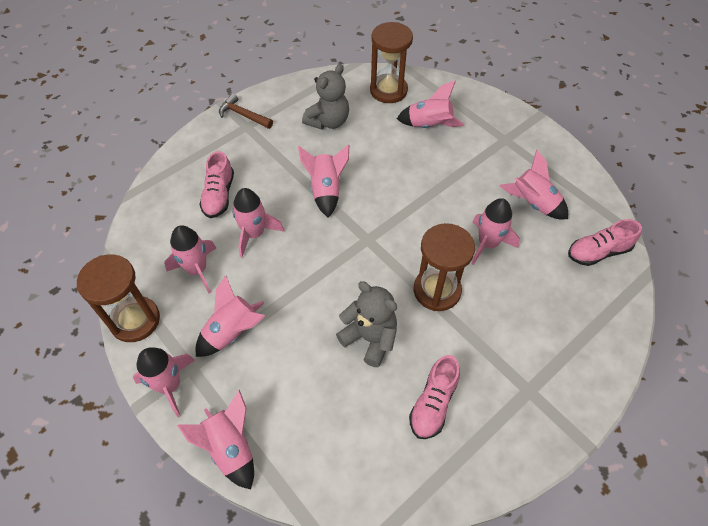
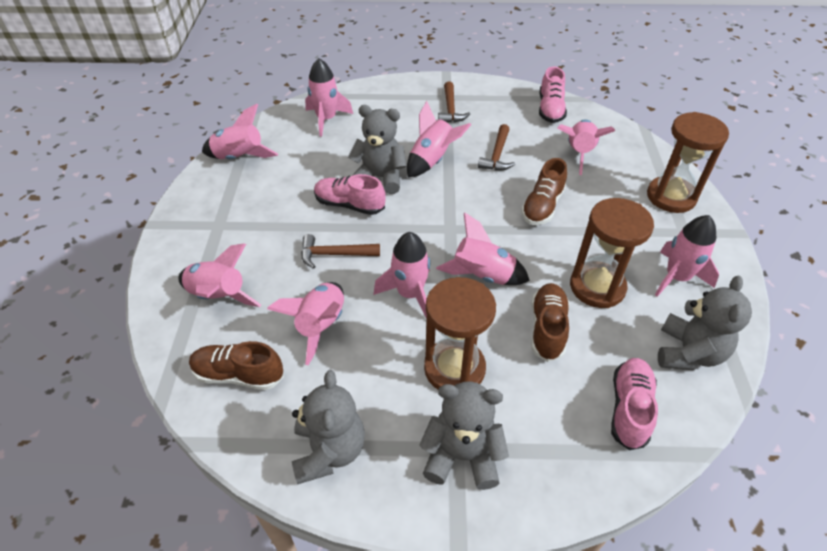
brown hammer: 1 -> 3
brown shoe: 0 -> 3
grey teddy bear: 2 -> 4

